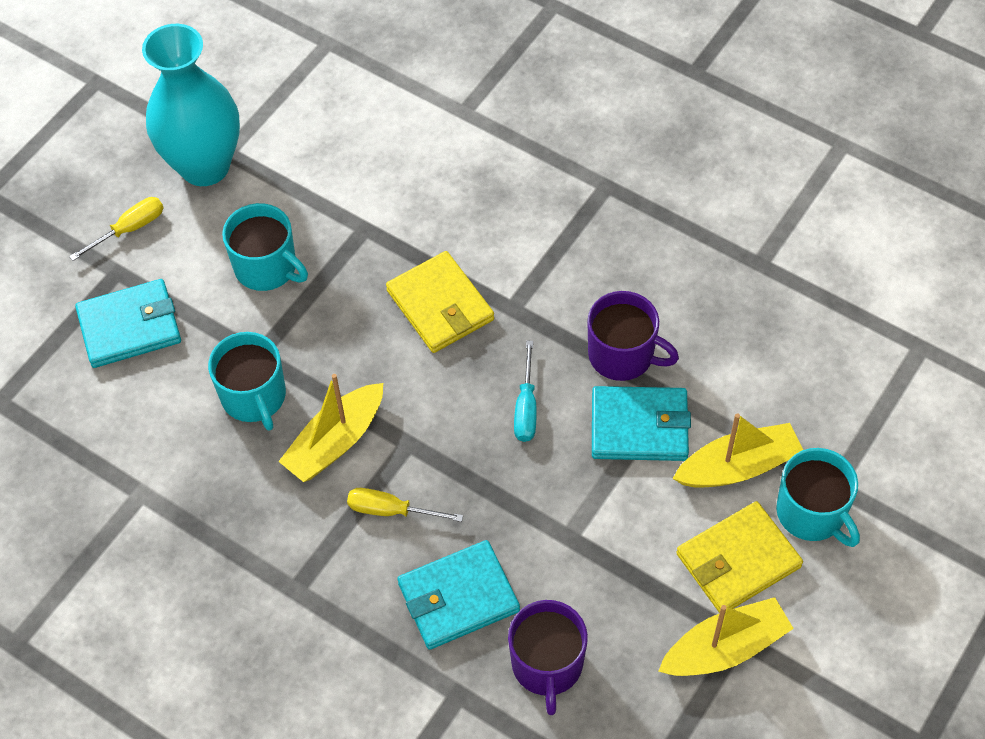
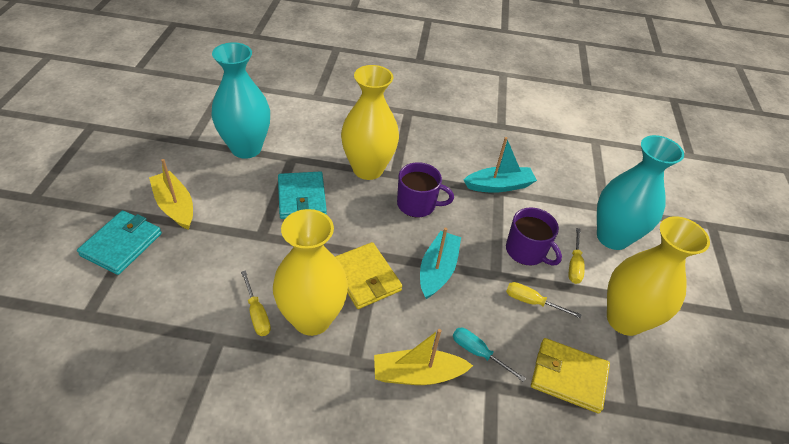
turquoise boat: 0 -> 2
turquoise mug: 3 -> 0
turquoise vase: 1 -> 2
turquoise wallet: 3 -> 2
yellow boat: 3 -> 2
yellow screwdriver: 2 -> 3
yellow vase: 0 -> 3

